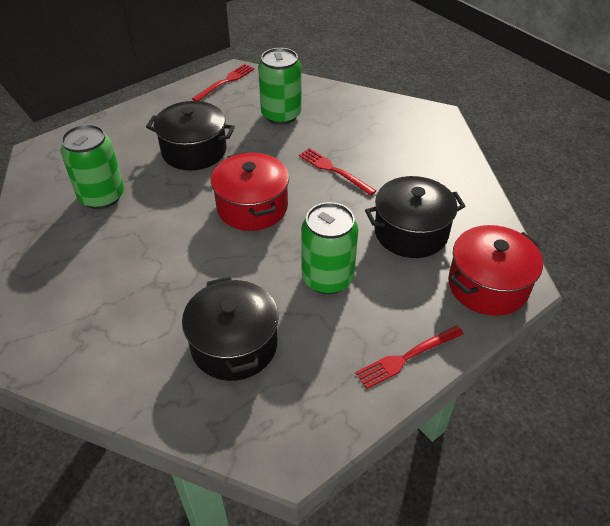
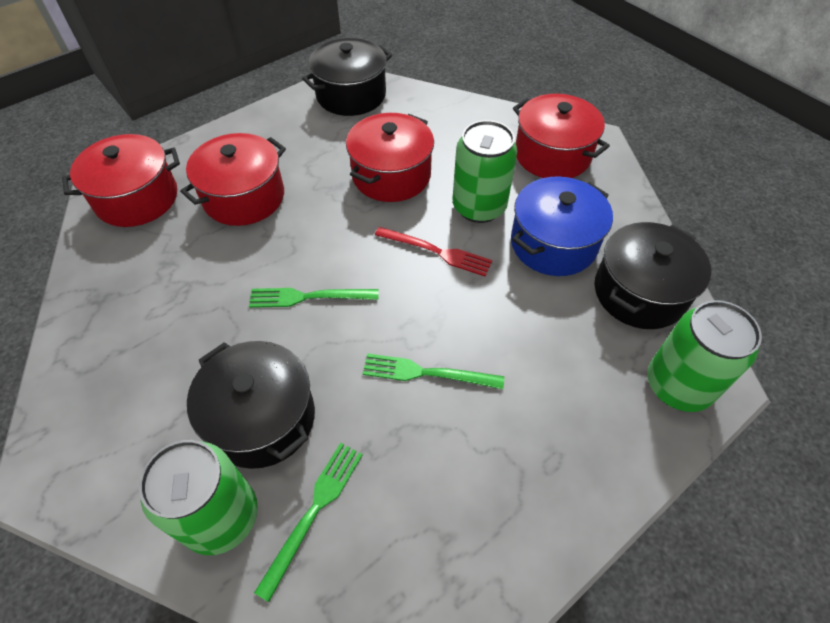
blue pot: 0 -> 1
green fork: 0 -> 3
red fork: 3 -> 1
red pot: 2 -> 4

